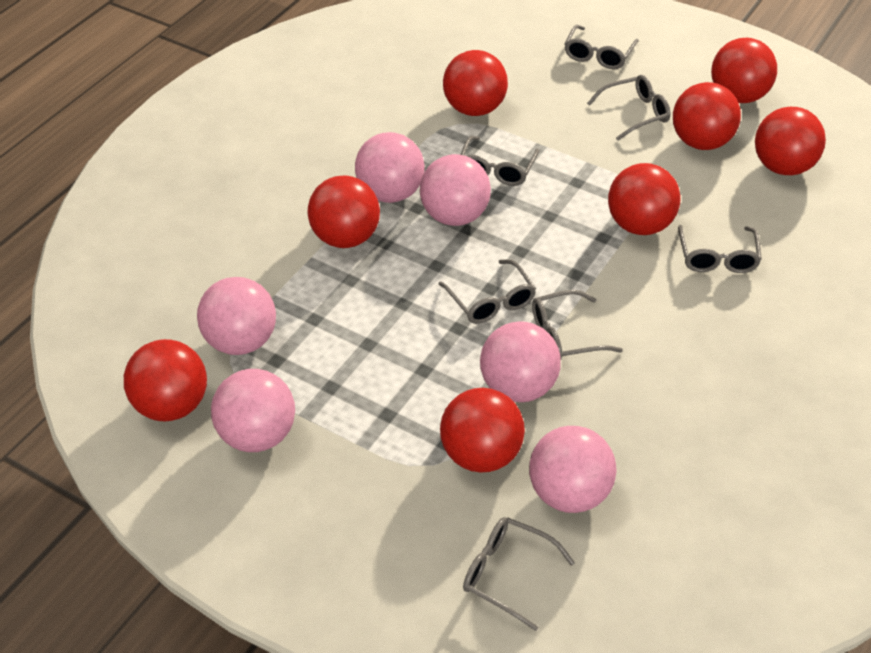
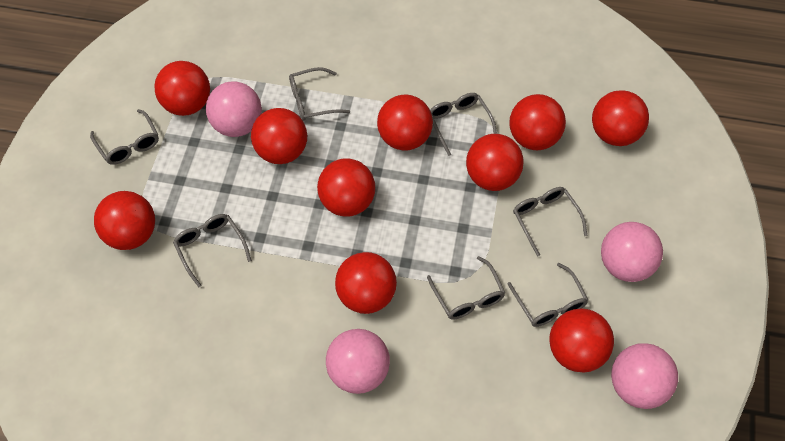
pink ball: 6 -> 4
red ball: 8 -> 10

